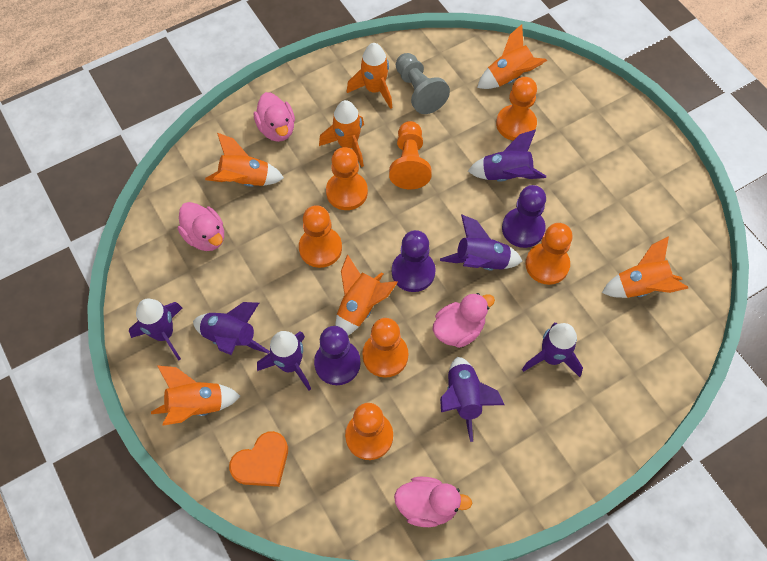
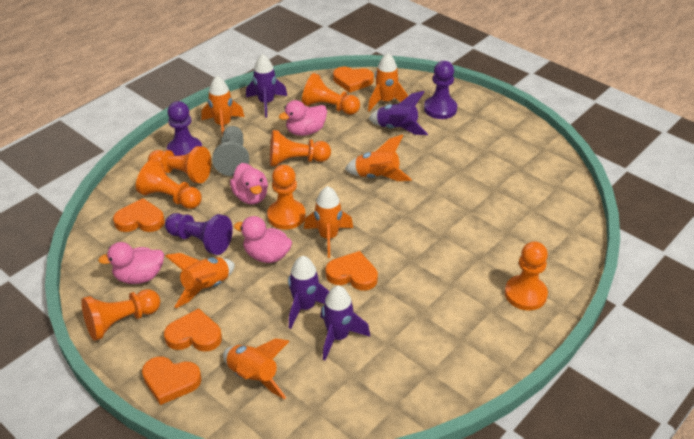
orange heart: 1 -> 5
orange rocket: 7 -> 6
purple rocket: 7 -> 4

